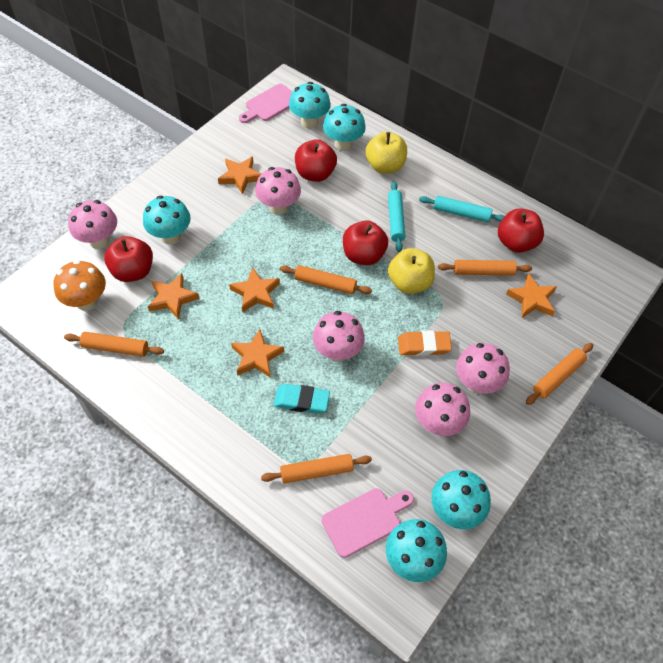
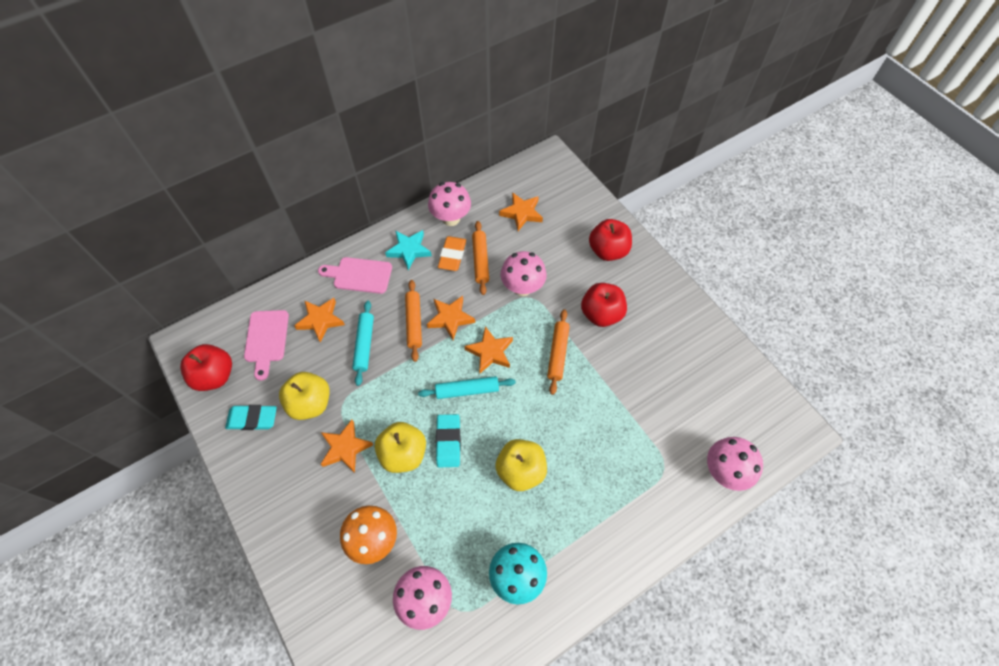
orange rolling pin: 5 -> 3
pink mushroom: 5 -> 4
red apple: 4 -> 3
turquoise eraser: 1 -> 2
turquoise mushroom: 5 -> 1
turquoise star: 0 -> 1
yellow apple: 2 -> 3

